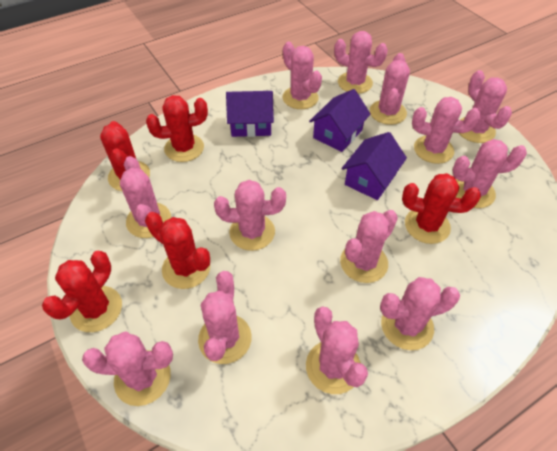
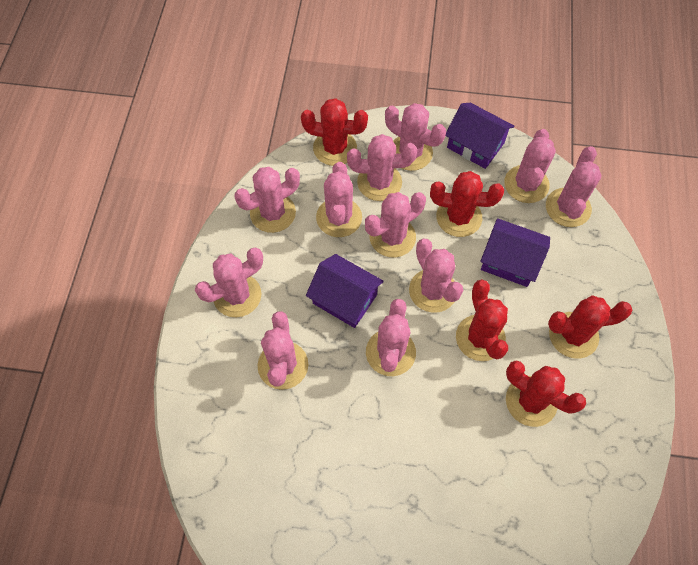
pink cactus: 13 -> 11

